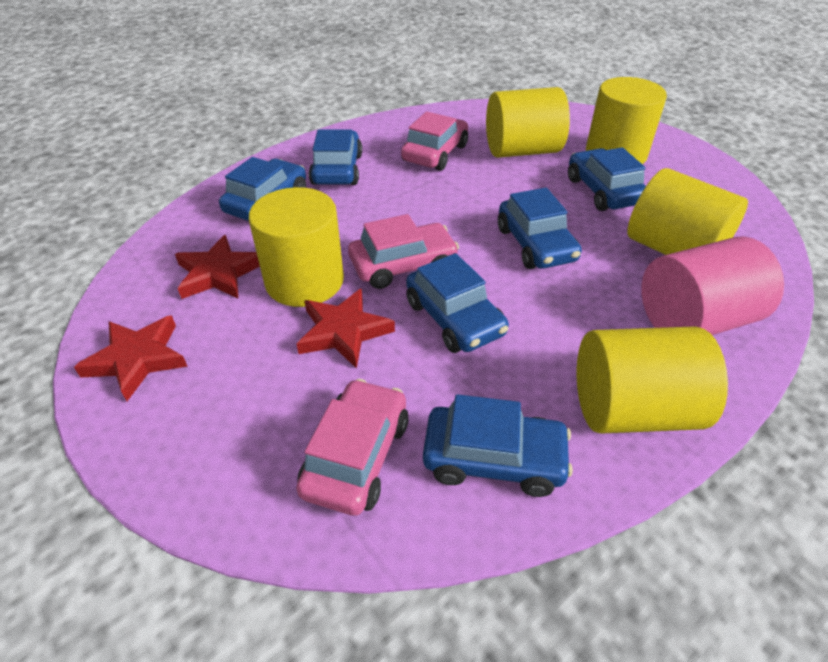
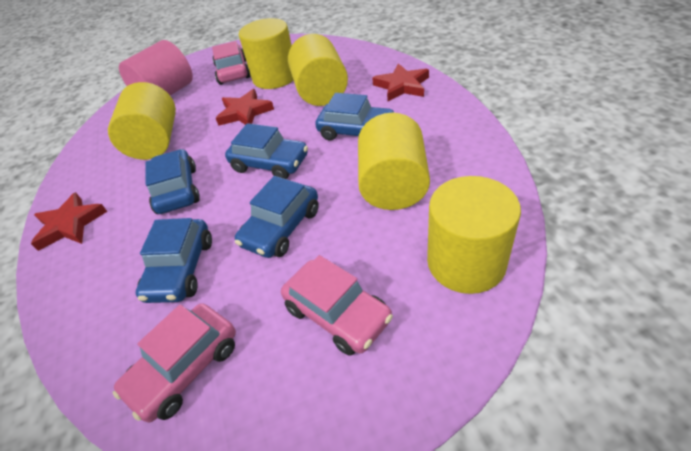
blue car: 6 -> 5

